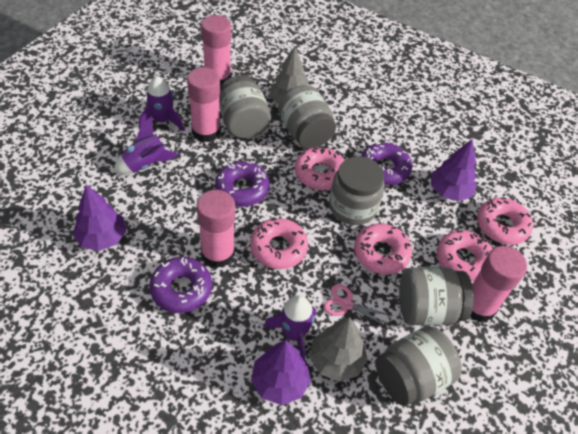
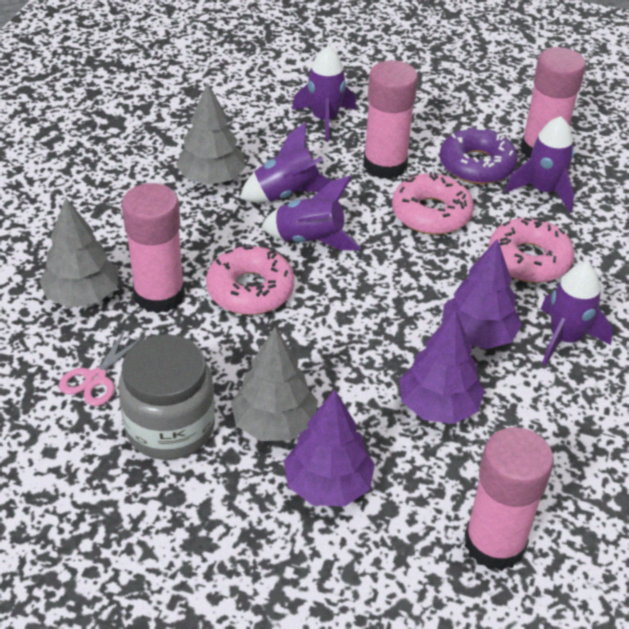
grey jar: 5 -> 1
grey tree: 2 -> 3
pink donut: 5 -> 3
purple donut: 3 -> 1
purple rocket: 3 -> 5

